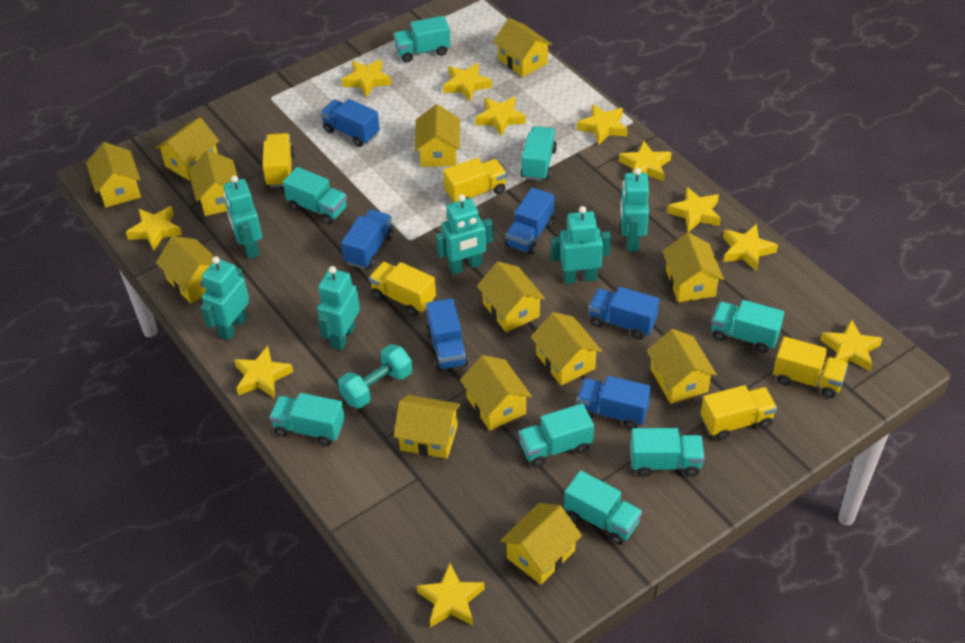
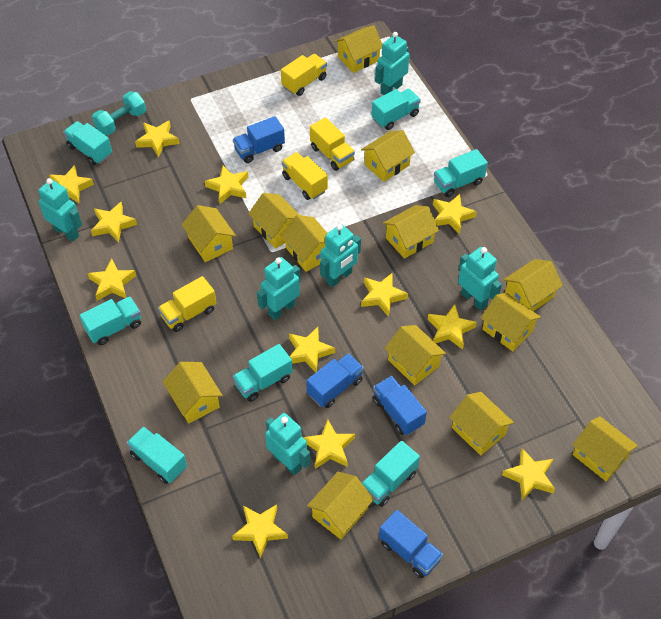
blue truck: 6 -> 4
turquoise truck: 8 -> 7
yellow star: 11 -> 12
yellow truck: 5 -> 4

